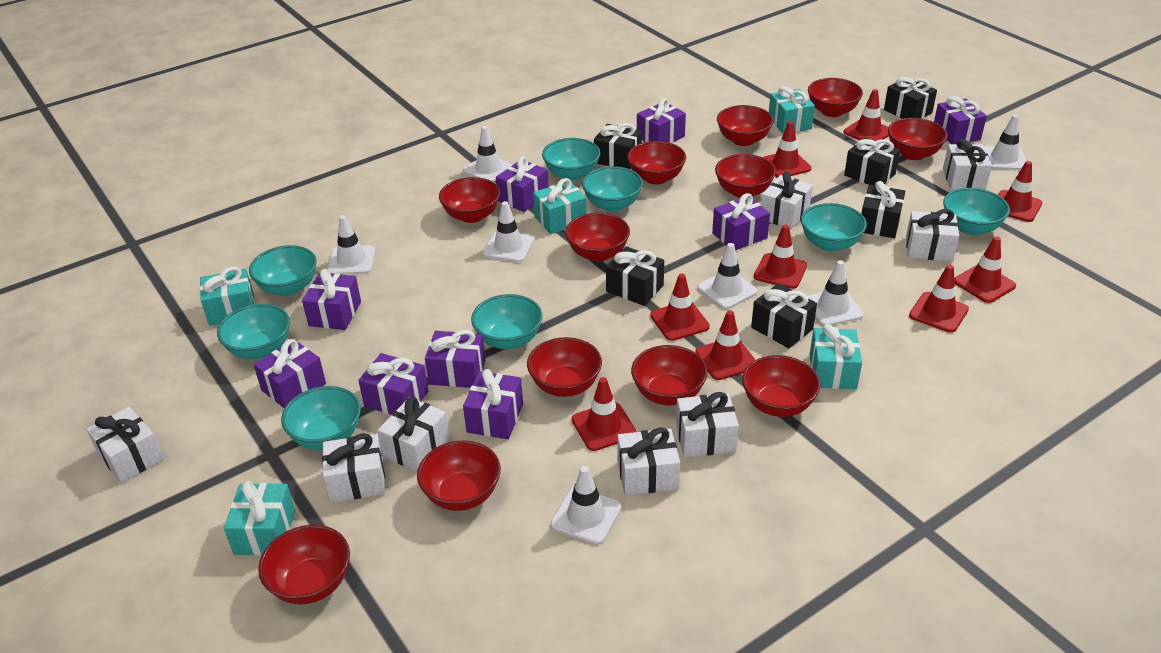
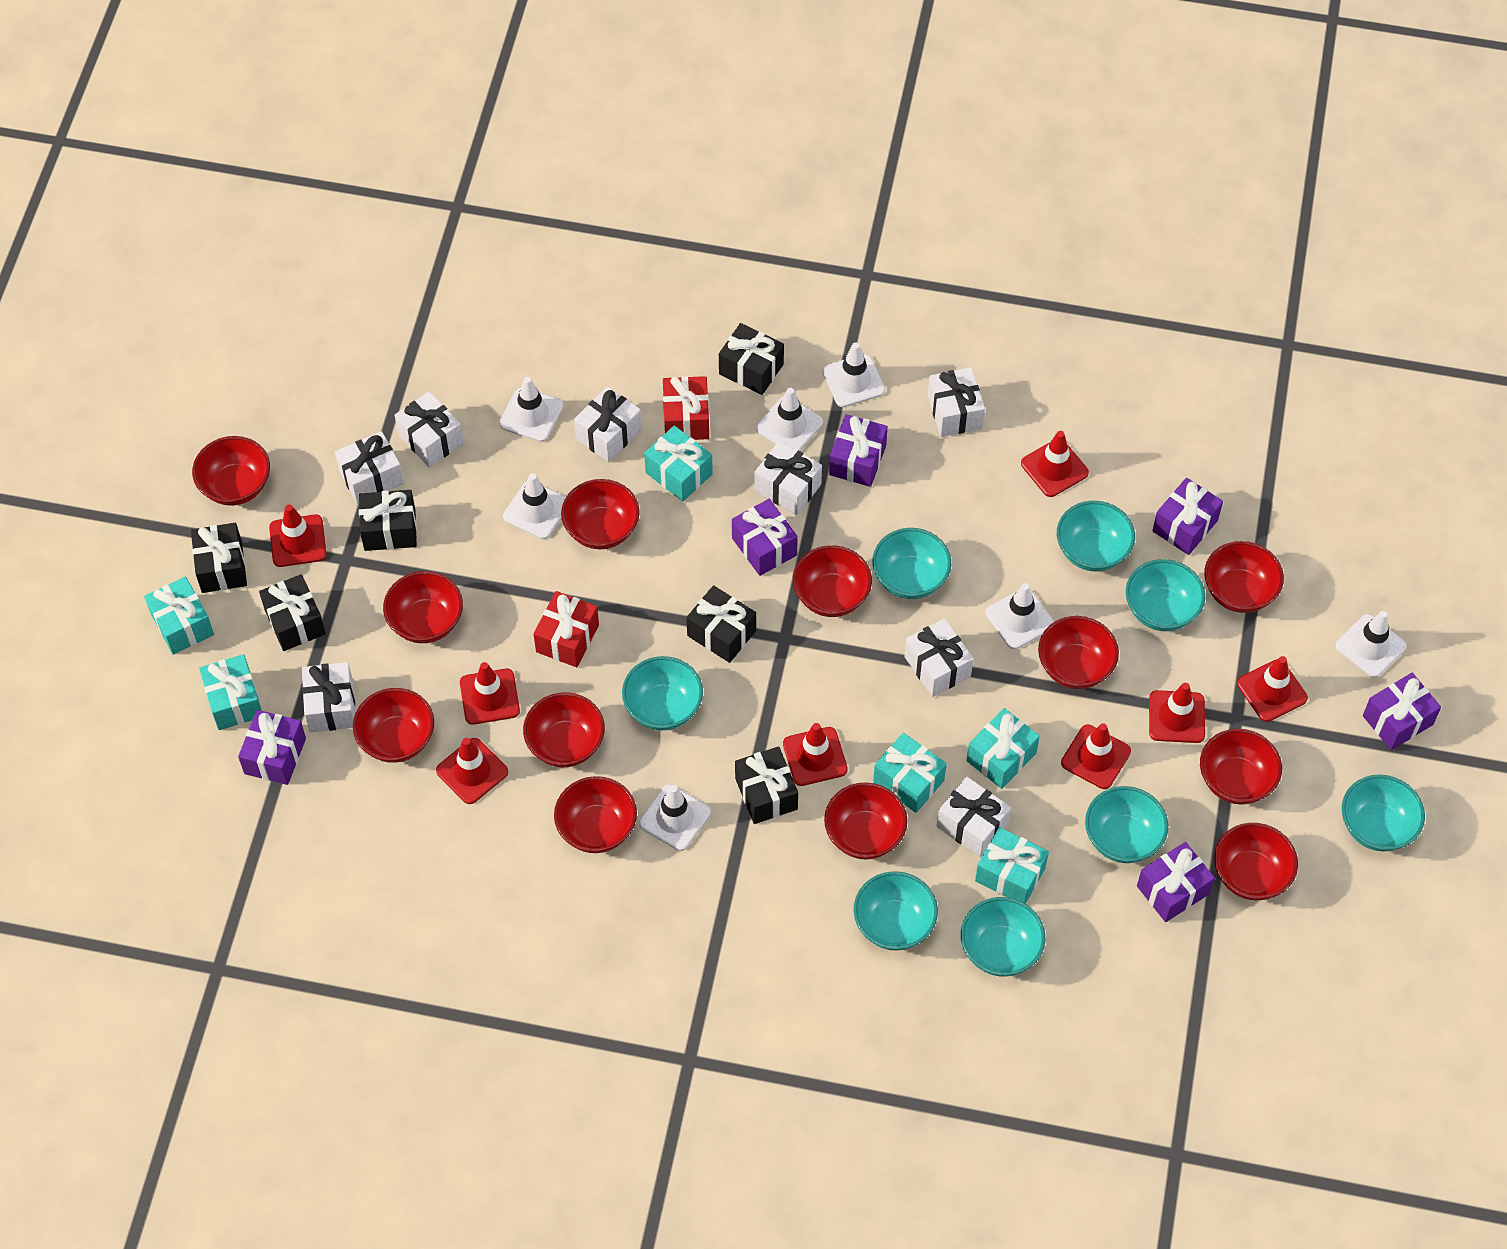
purple gift: 9 -> 6
red gift: 0 -> 2
red traffic cone: 9 -> 8
turquoise gift: 5 -> 6

